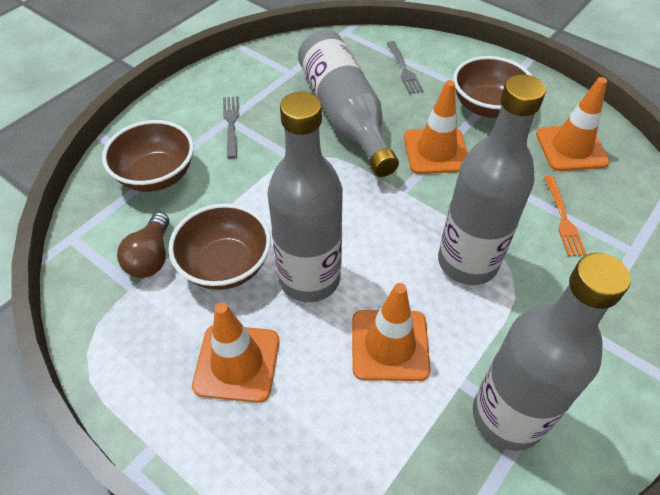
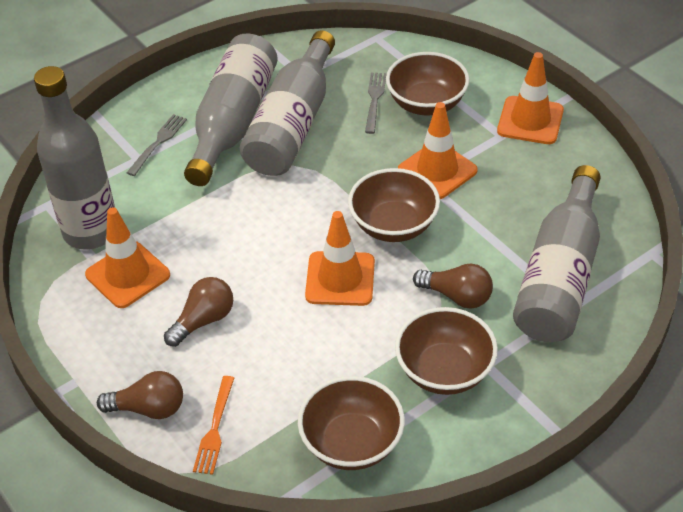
brown bowl: 3 -> 4
brown light bulb: 1 -> 3

